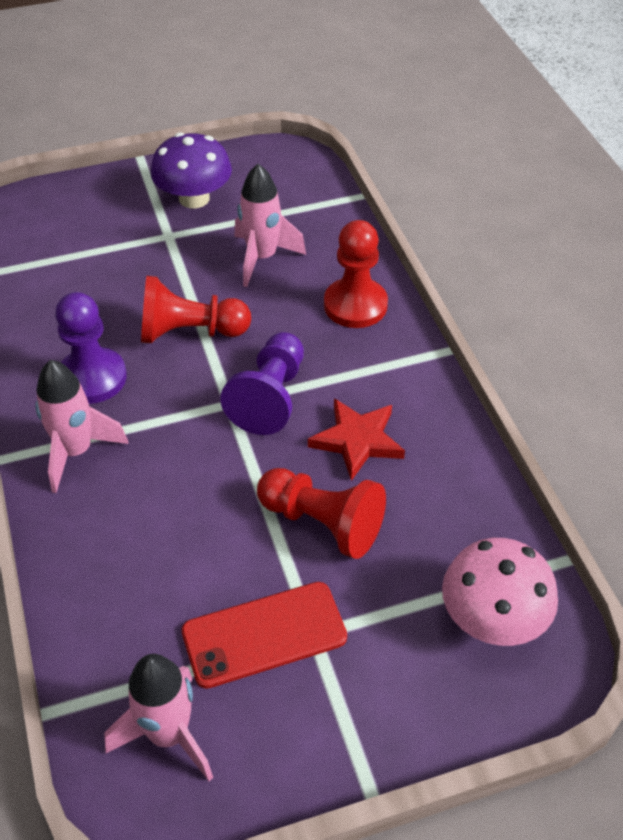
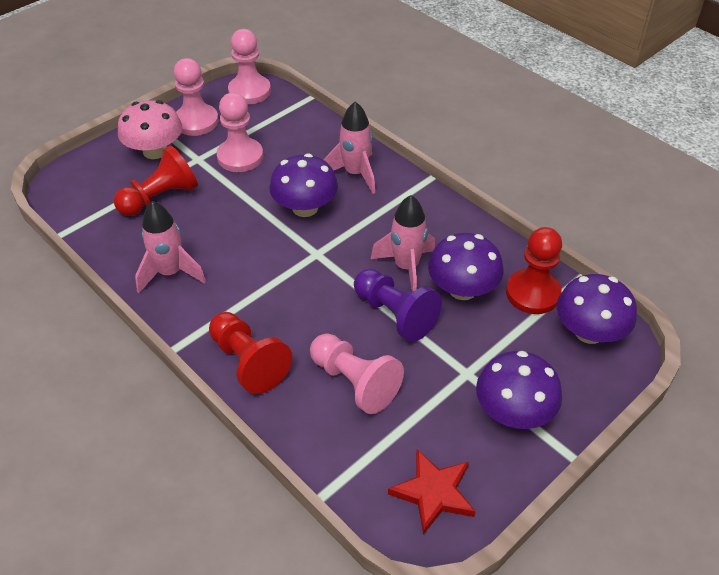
pink pawn: 0 -> 4
purple mushroom: 1 -> 4
purple pawn: 2 -> 1
red phone: 1 -> 0

